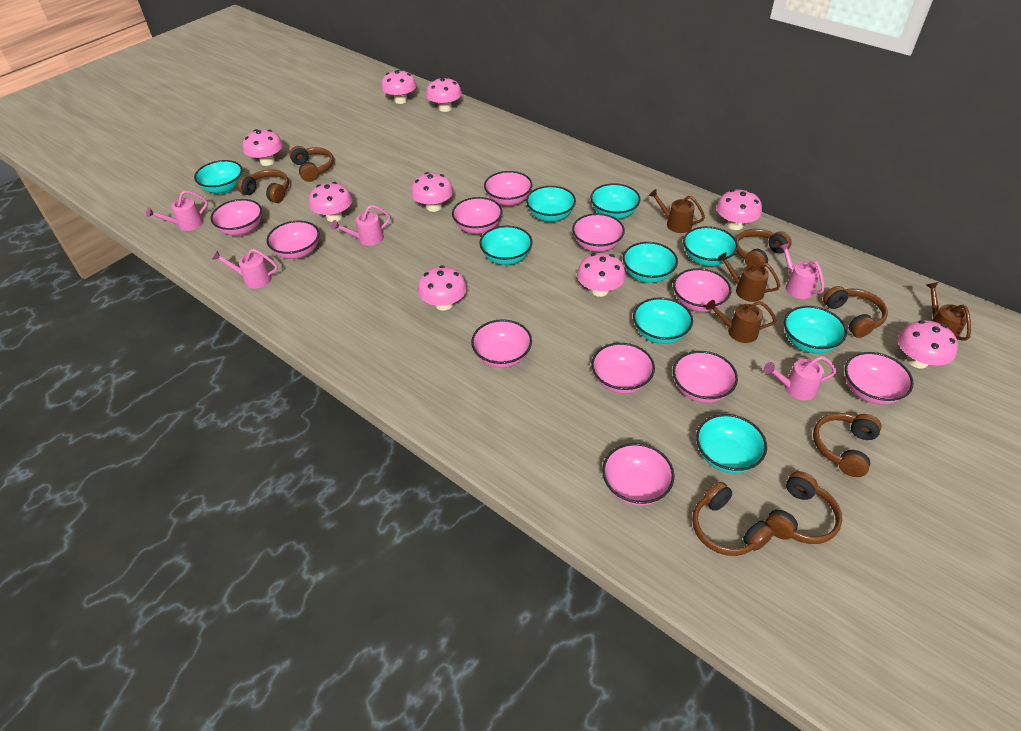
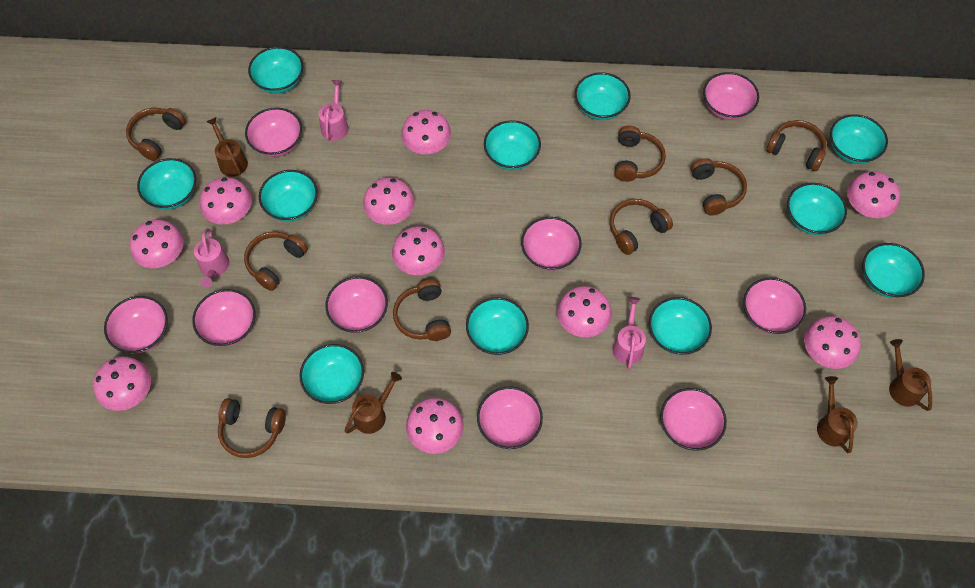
brown headphones: 7 -> 8
pink bowl: 11 -> 9
pink mushroom: 9 -> 10
pink watering can: 5 -> 3
turquoise bowl: 9 -> 11

